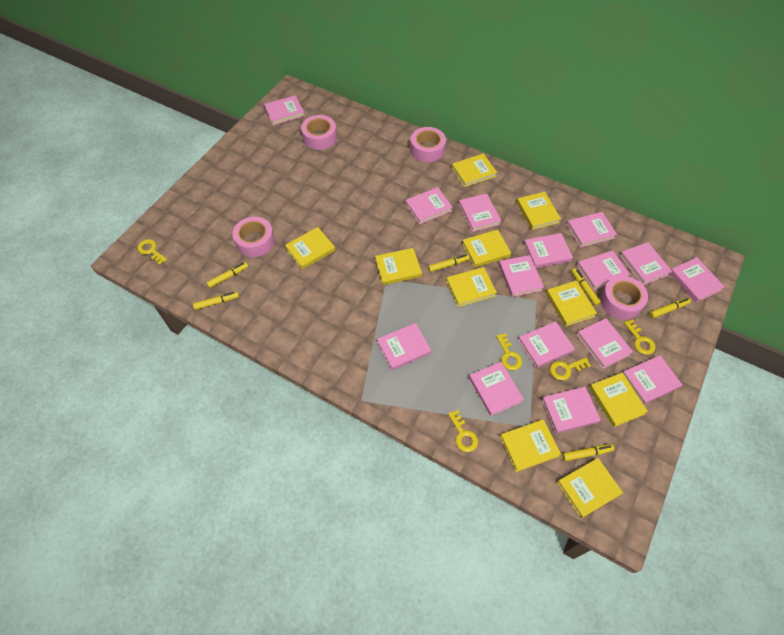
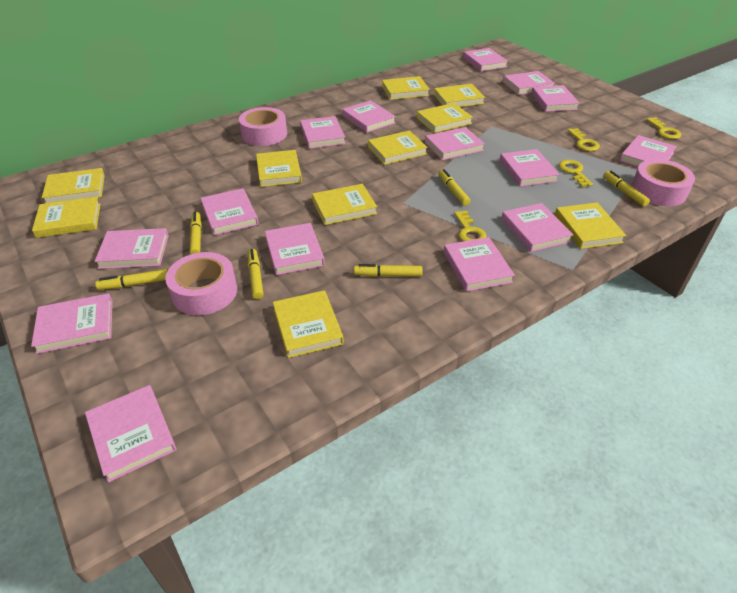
pink tape: 4 -> 3
yellow key: 5 -> 4

